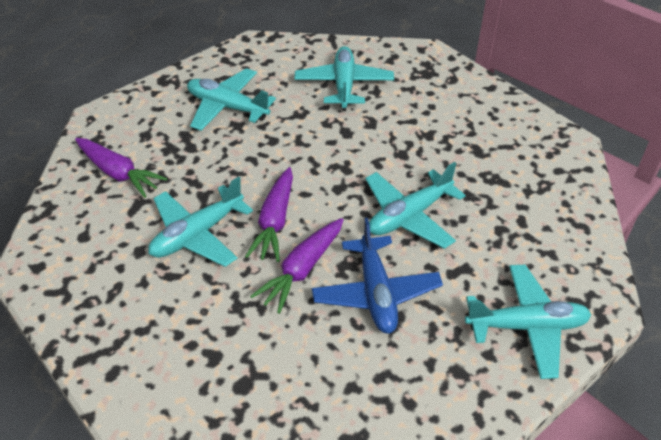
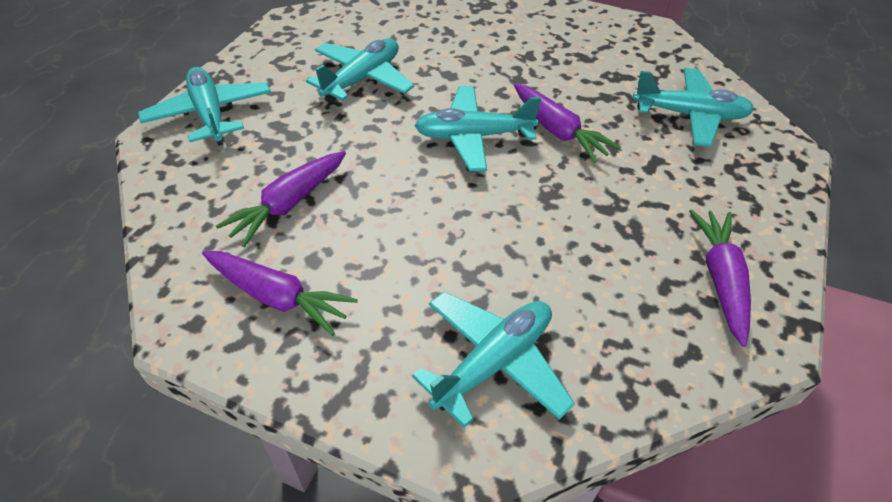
blue plane: 1 -> 0
purple carrot: 3 -> 4

